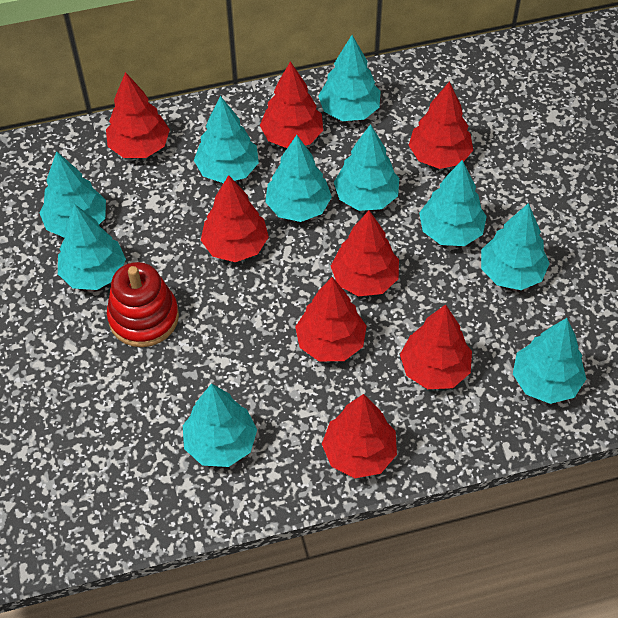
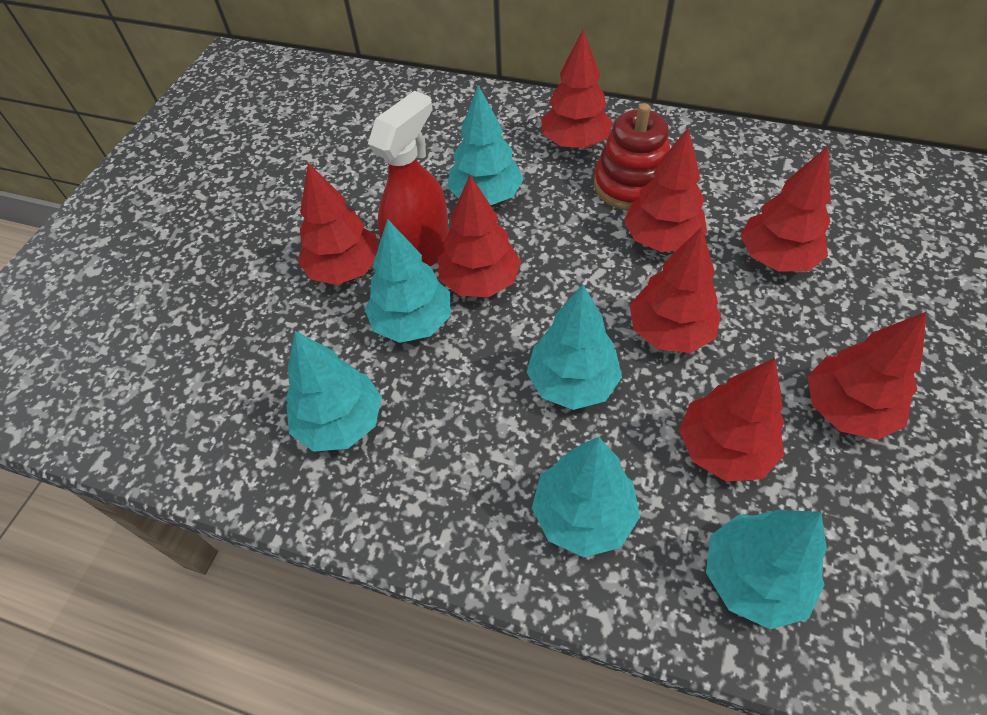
red spray bottle: 0 -> 1
turquoise tree: 10 -> 6

